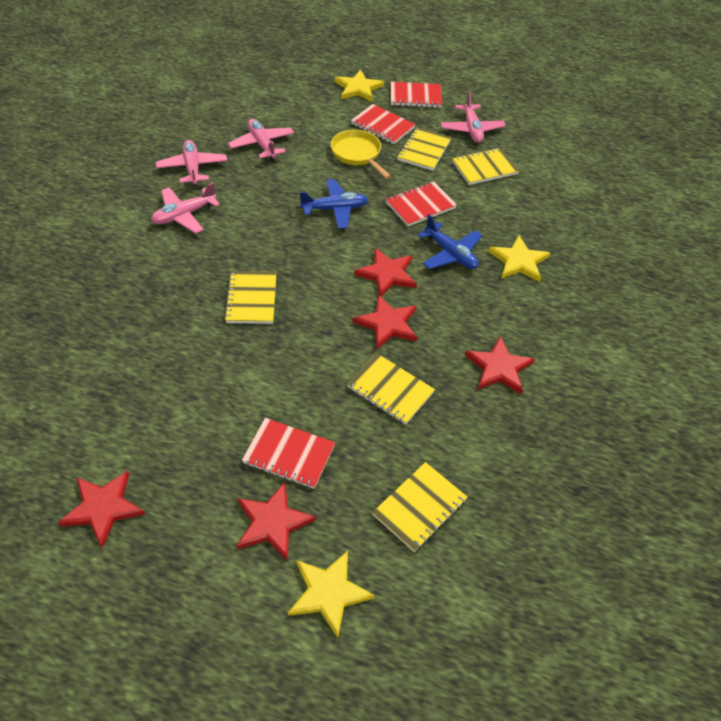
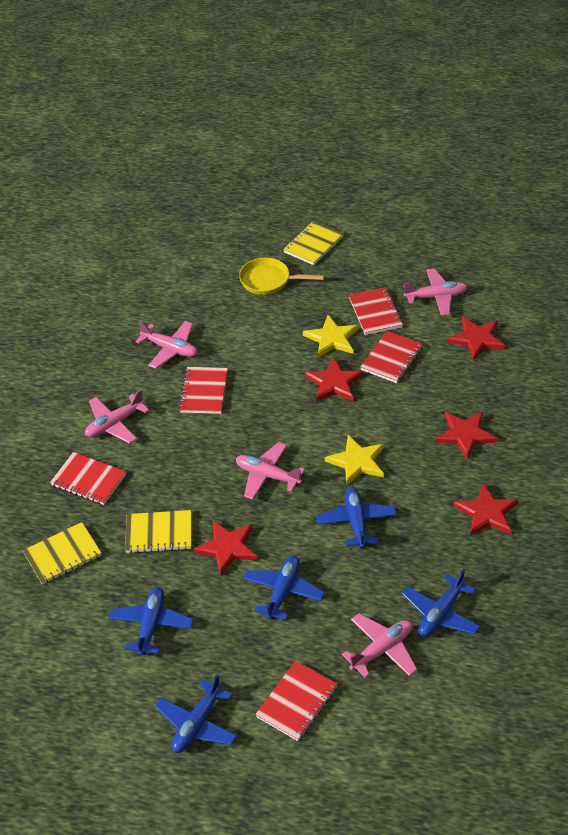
blue plane: 2 -> 5
pink plane: 4 -> 5
red notebook: 4 -> 5
yellow notebook: 5 -> 3
yellow star: 3 -> 2

